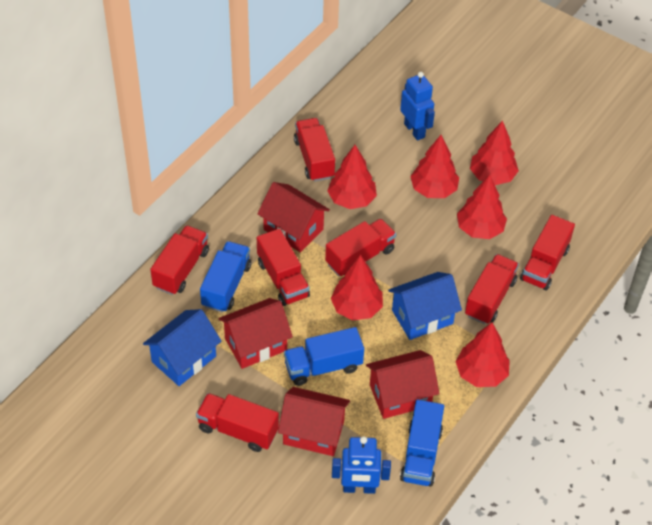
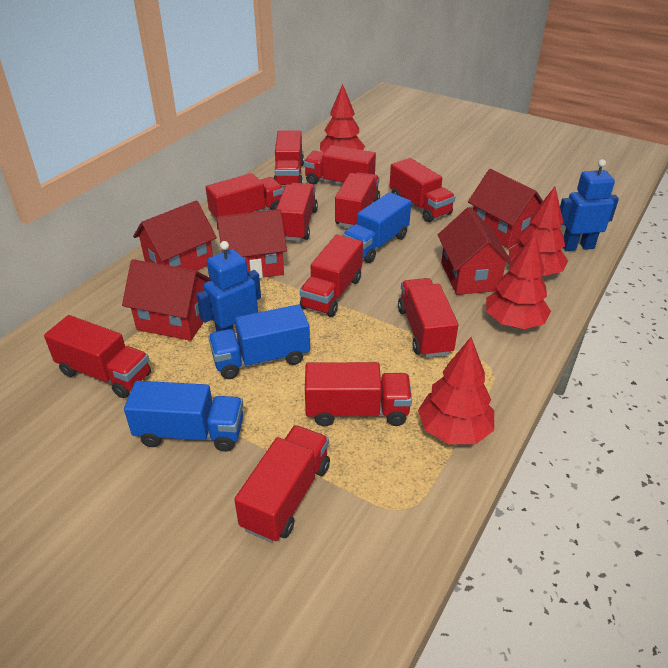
blue house: 2 -> 0
red house: 4 -> 5
red tree: 6 -> 4
red truck: 7 -> 11

